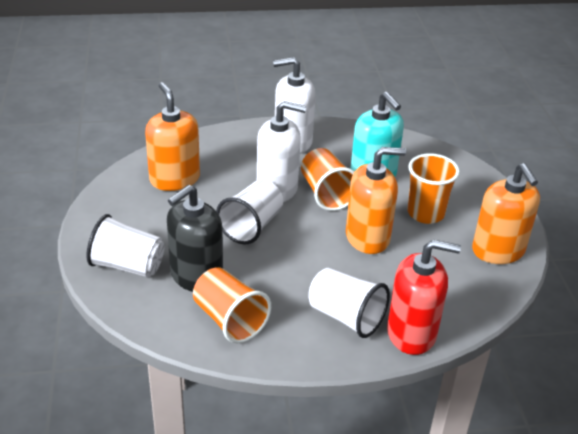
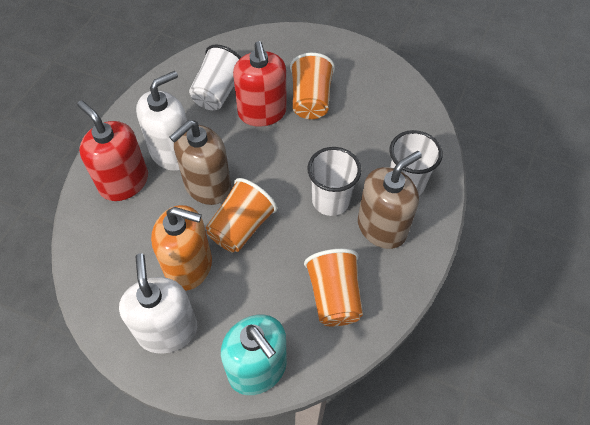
black soap dispenser: 1 -> 0
brown soap dispenser: 0 -> 2
orange soap dispenser: 3 -> 1
red soap dispenser: 1 -> 2

